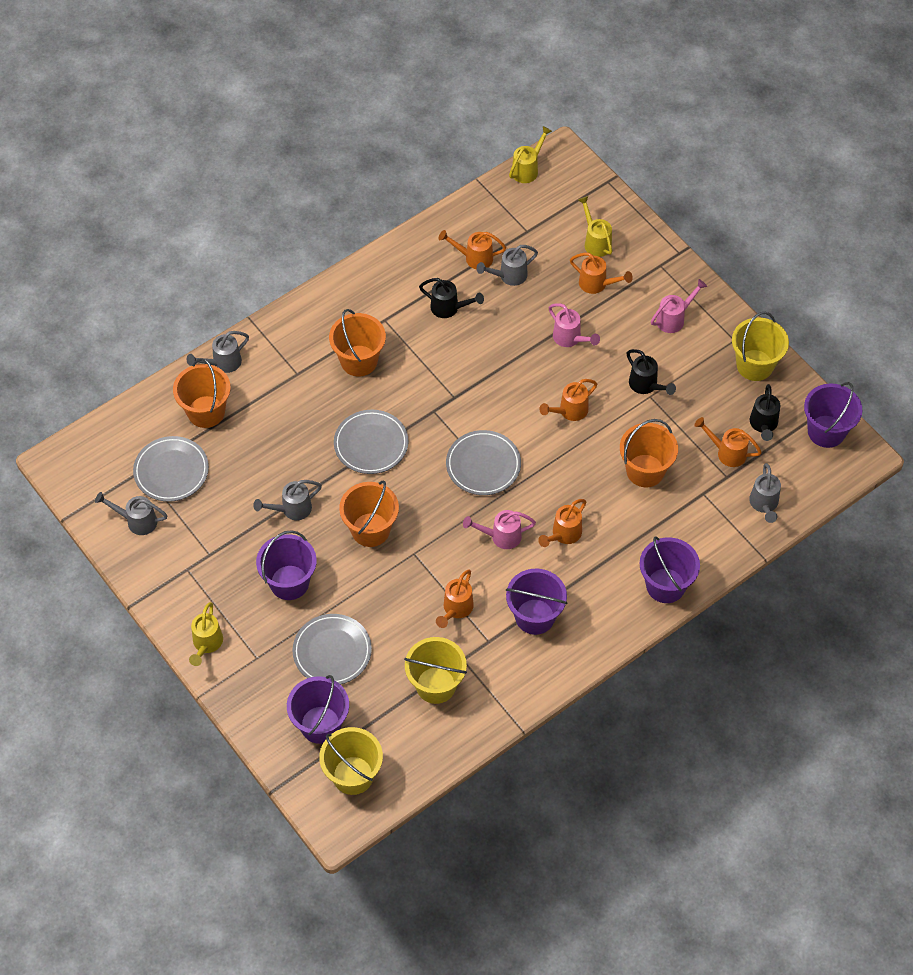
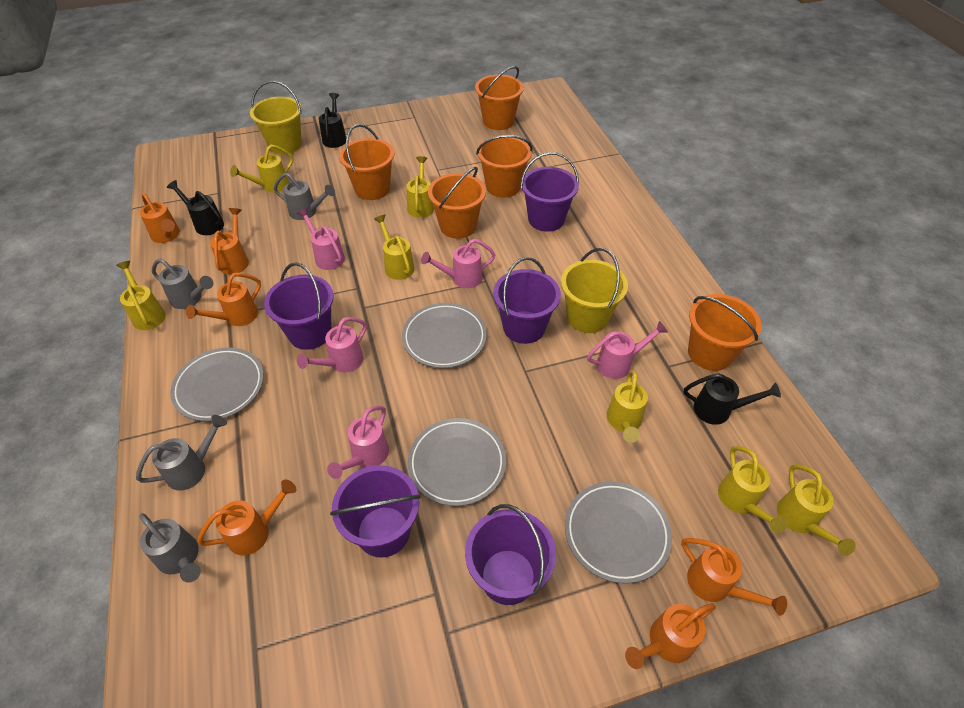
grey watering can: 5 -> 4
orange bucket: 4 -> 5
pink watering can: 3 -> 5
yellow bucket: 3 -> 2
yellow watering can: 3 -> 7

